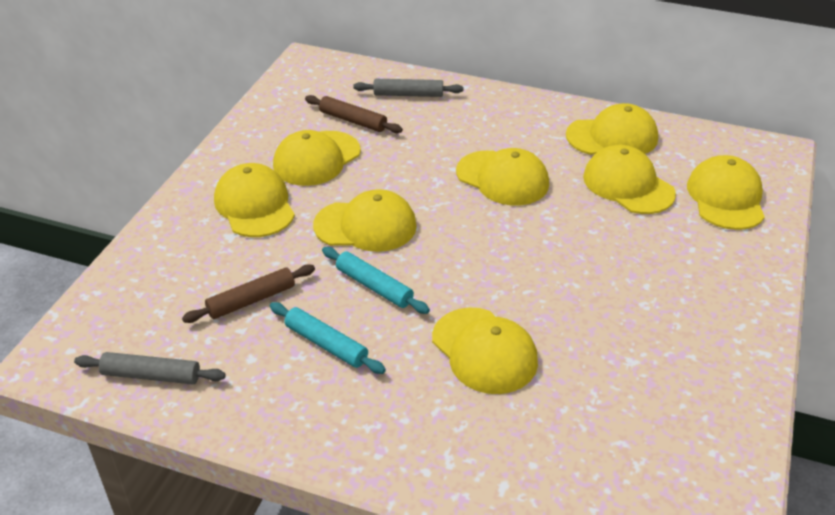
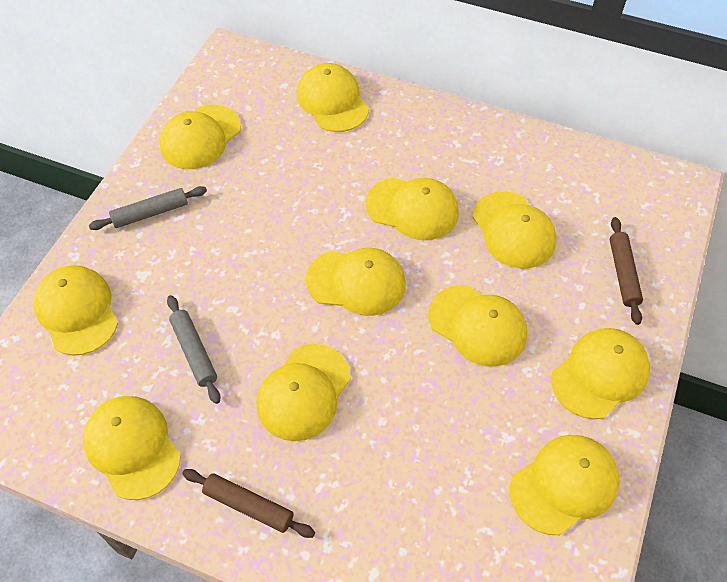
turquoise rolling pin: 2 -> 0
yellow cap: 8 -> 11

